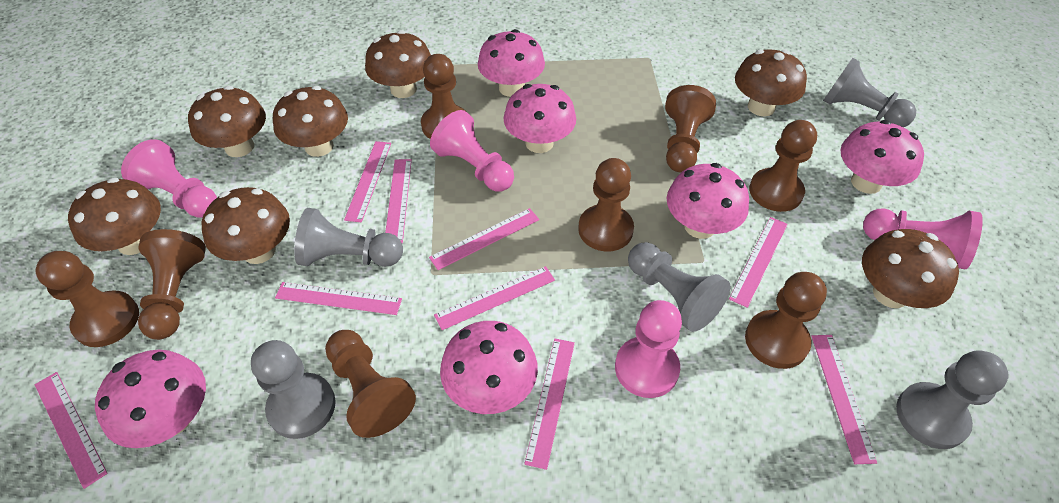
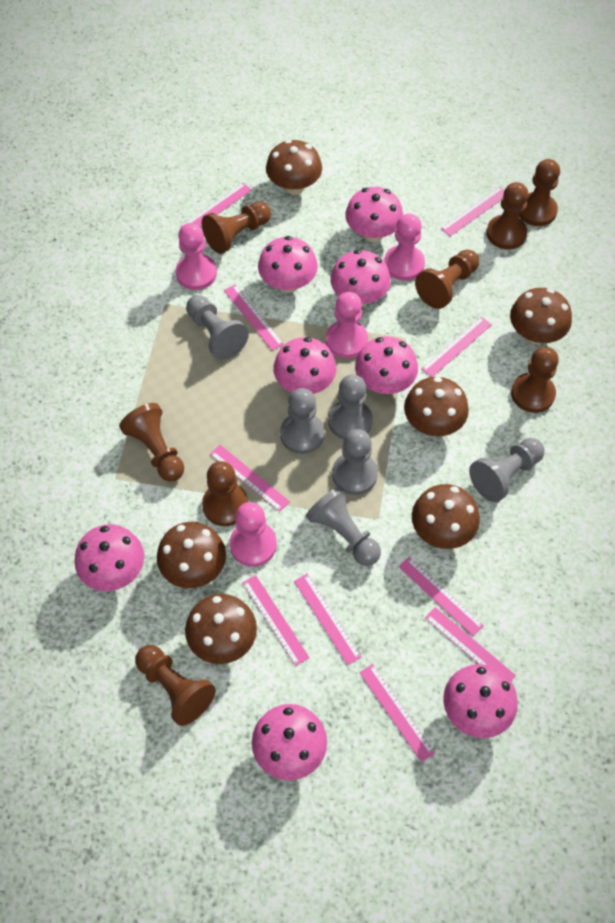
brown mushroom: 7 -> 6
grey pawn: 5 -> 6
pink mushroom: 6 -> 8
pink ruler: 9 -> 10

